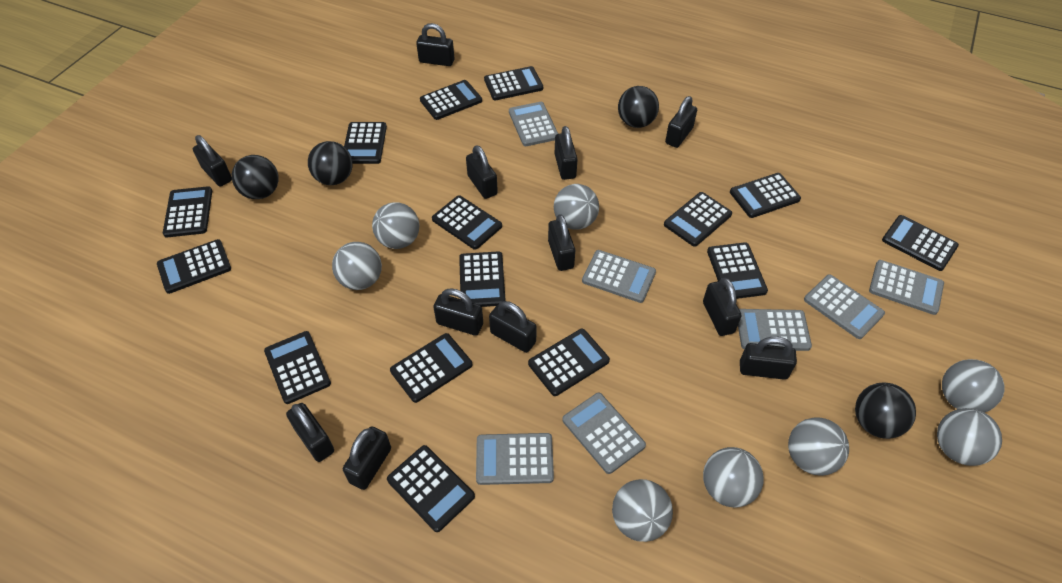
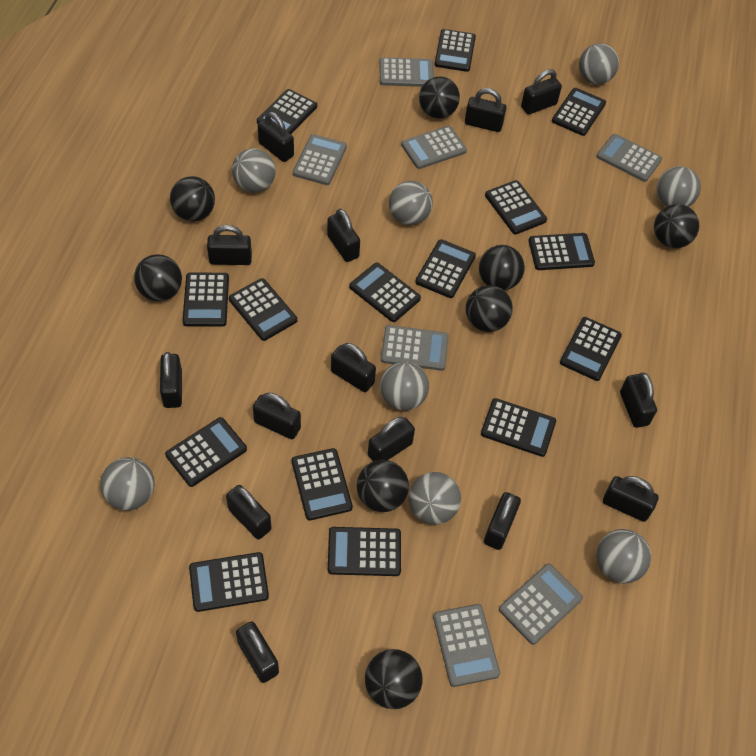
black ball: 4 -> 8
black padlock: 12 -> 14

